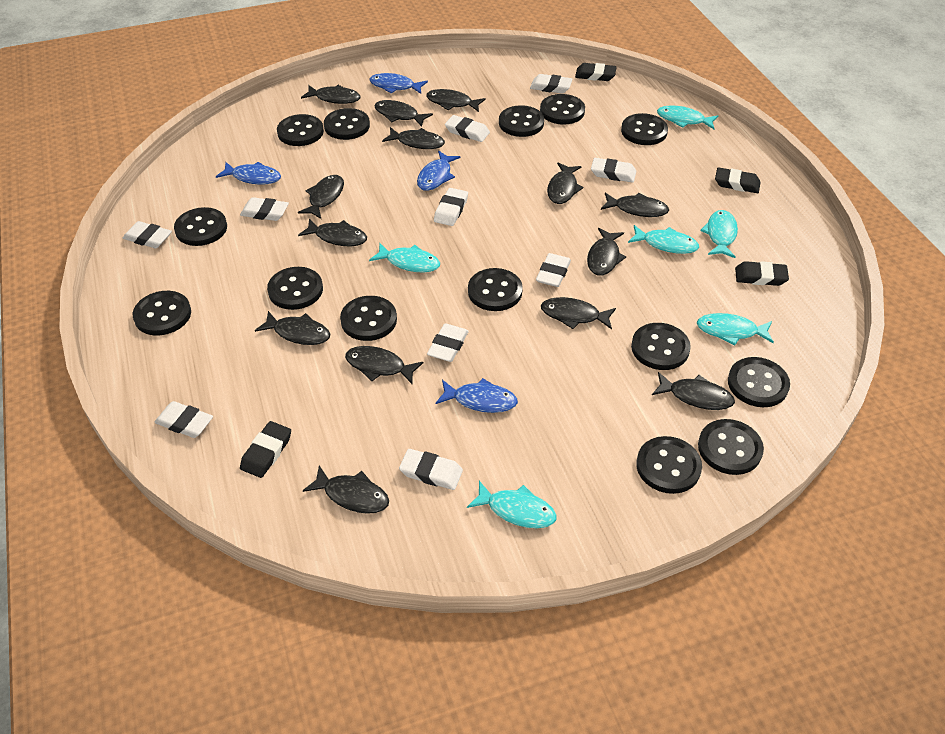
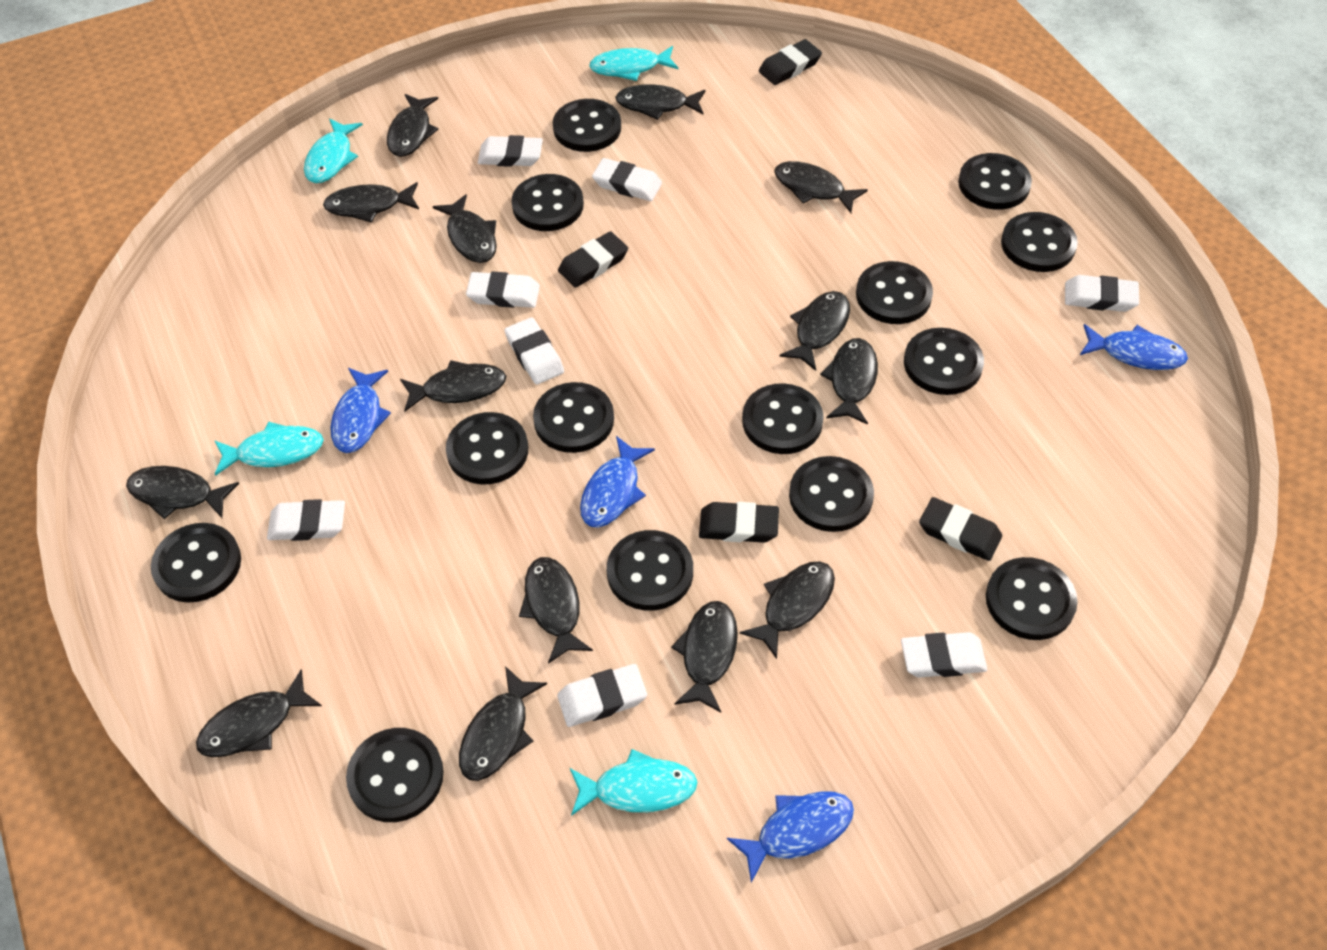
turquoise fish: 6 -> 4
white eraser: 10 -> 8

